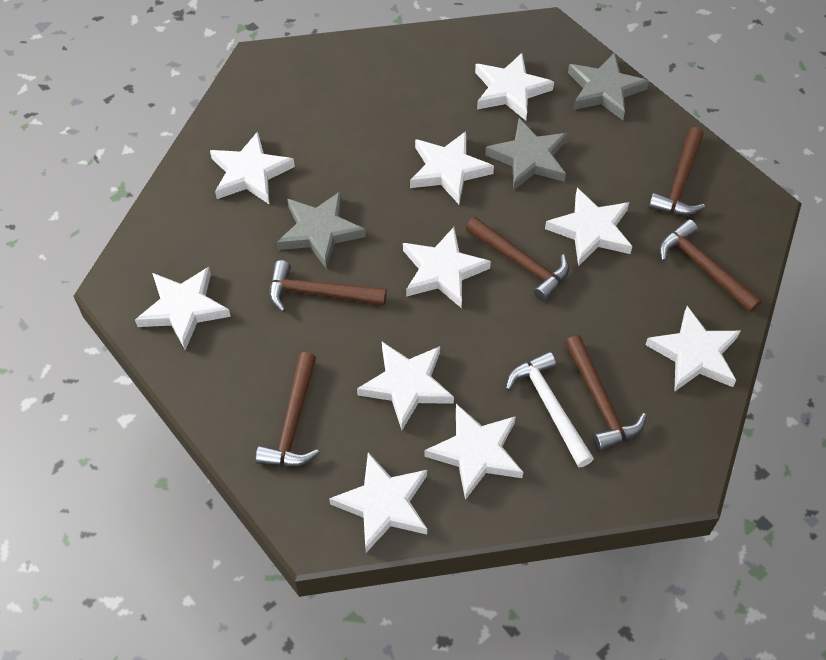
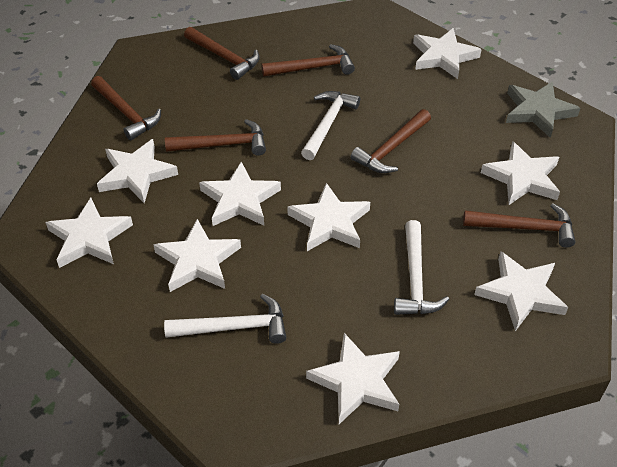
grey star: 3 -> 1
white hammer: 1 -> 3
white star: 10 -> 9

